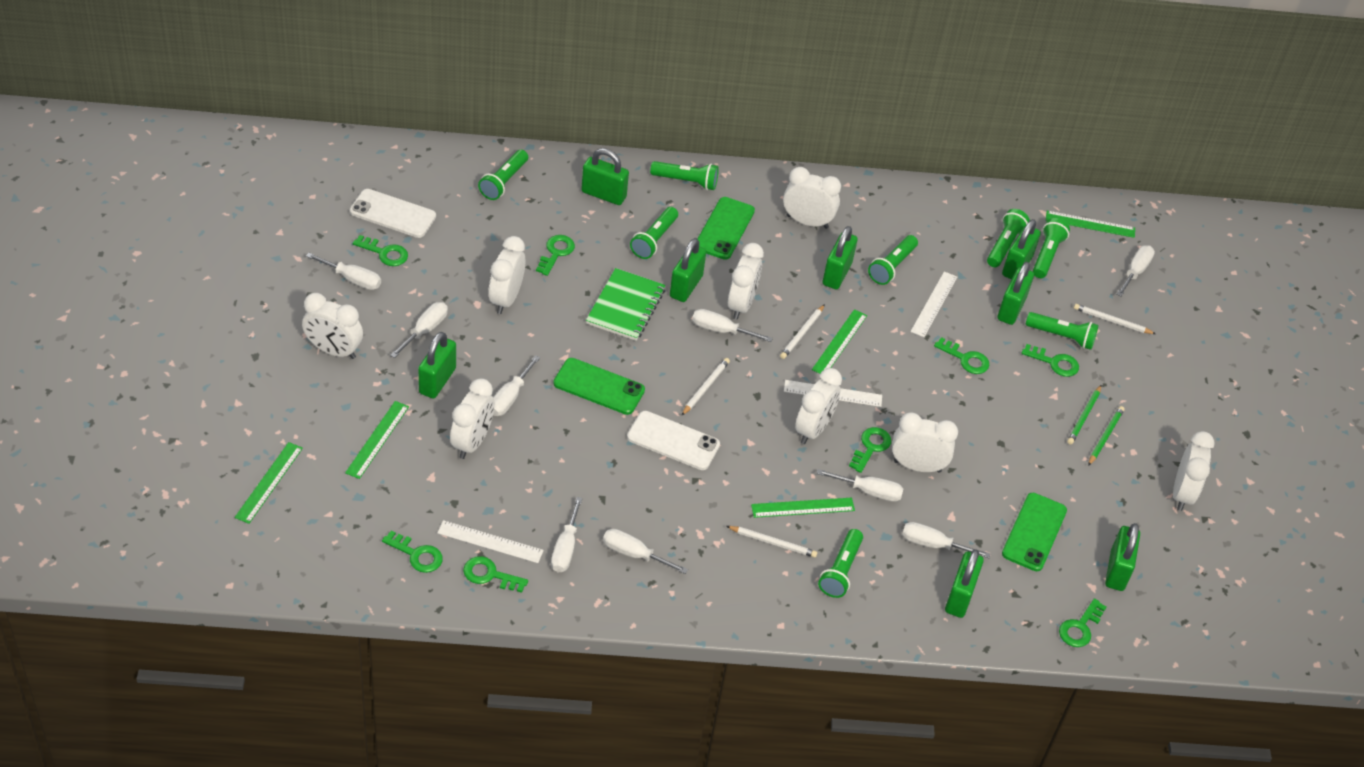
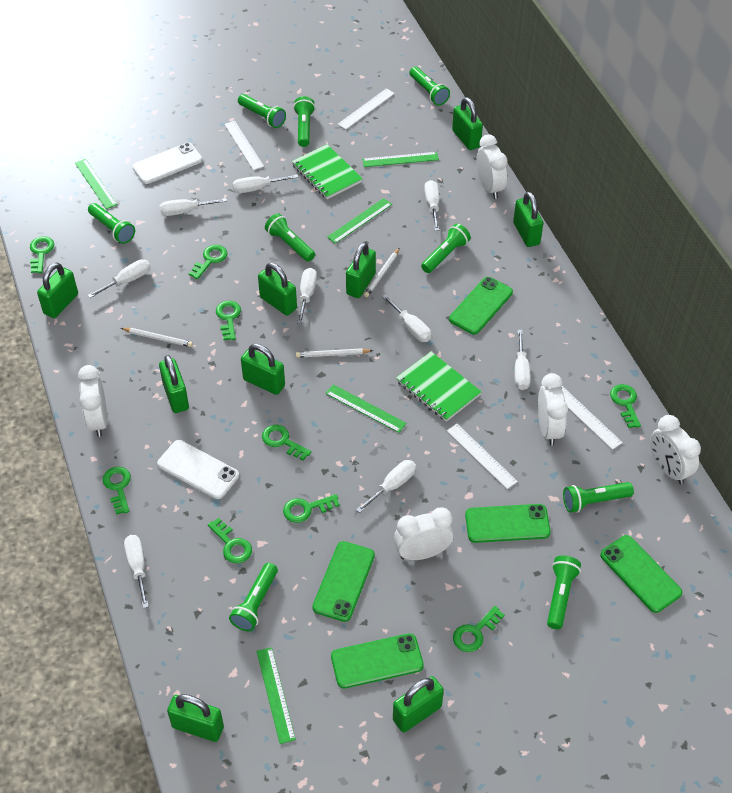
green flashlight: 8 -> 9
green key: 8 -> 9
green notebook: 1 -> 2
green padlock: 8 -> 9
green pencil: 2 -> 0
green phone: 3 -> 5
white clock: 8 -> 5
white pencil: 4 -> 3
white ruler: 3 -> 4

